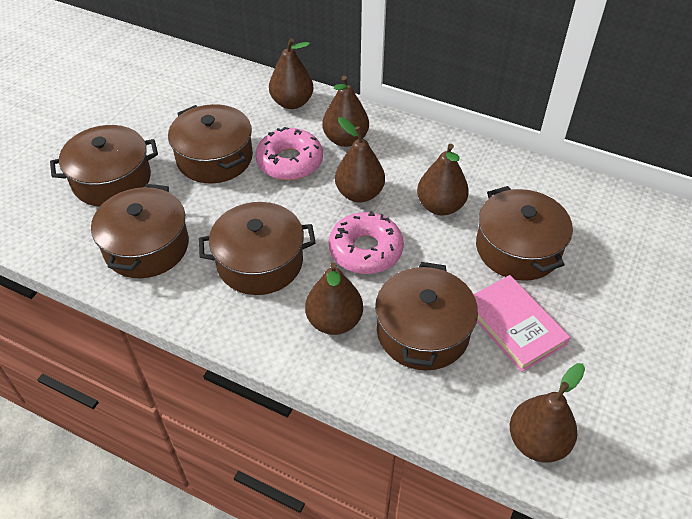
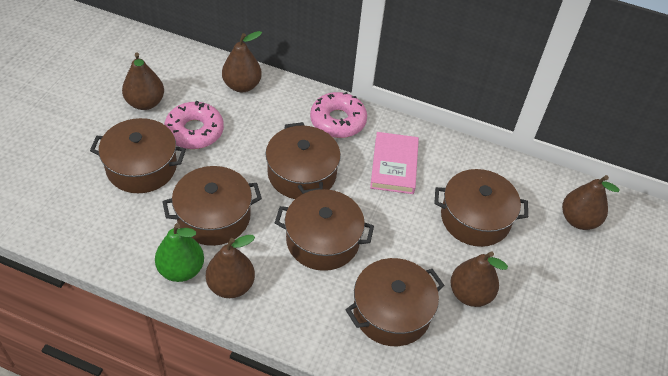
brown pear: 6 -> 5
green pear: 0 -> 1

